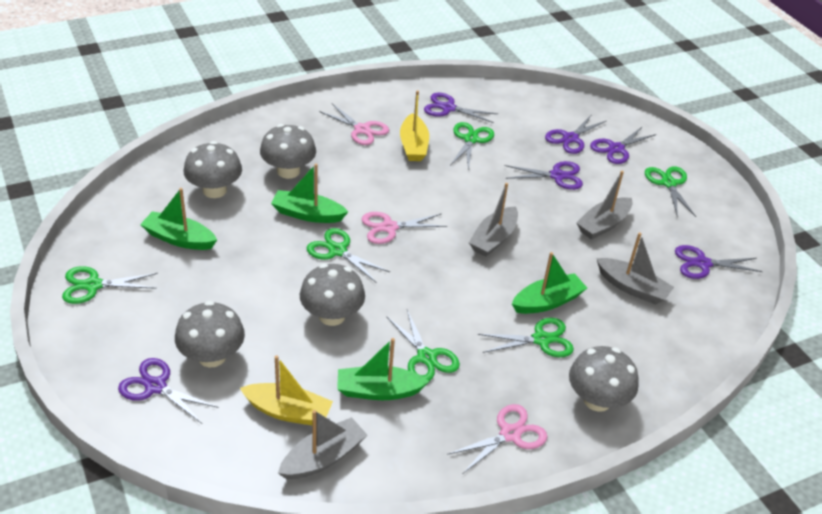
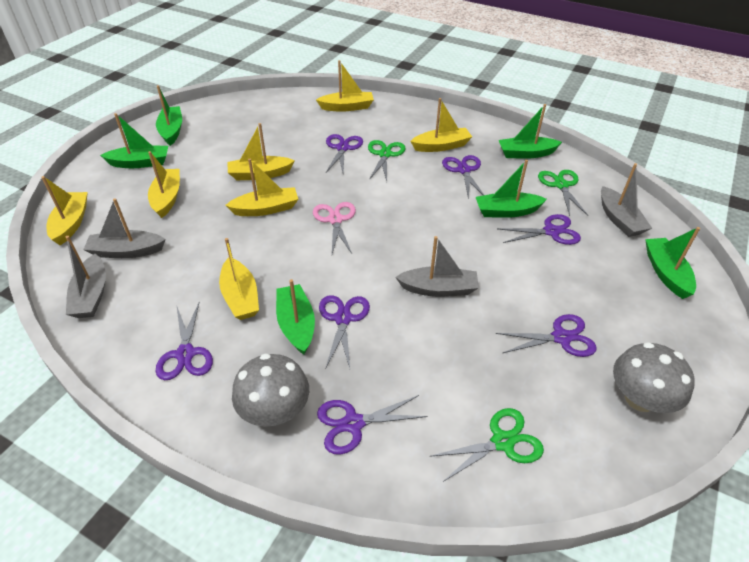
green boat: 4 -> 6
green scissors: 6 -> 3
grey mushroom: 5 -> 2
pink scissors: 3 -> 1
purple scissors: 6 -> 7
yellow boat: 2 -> 7

